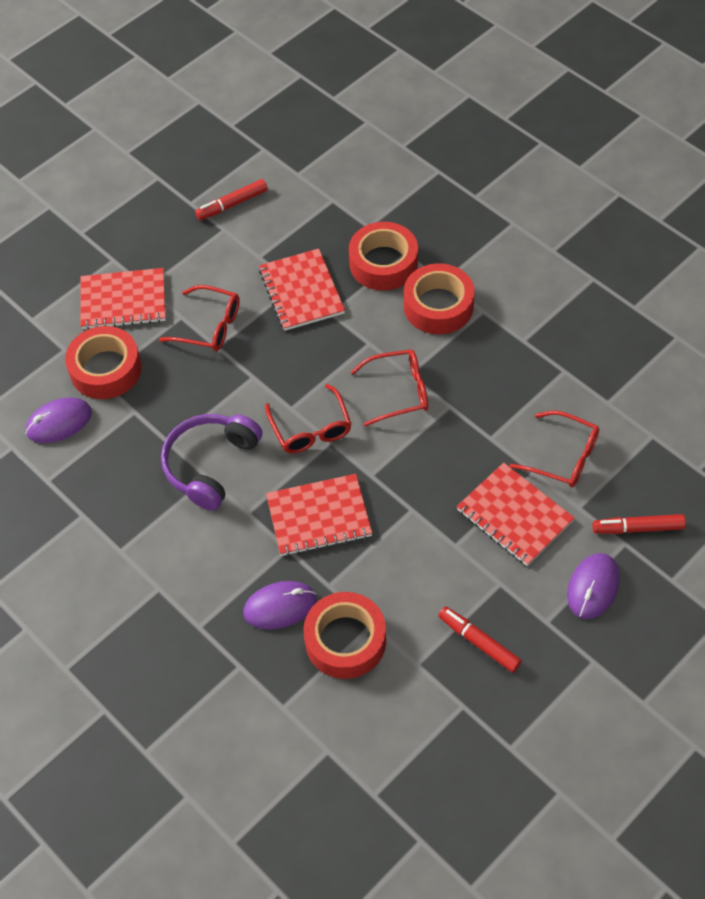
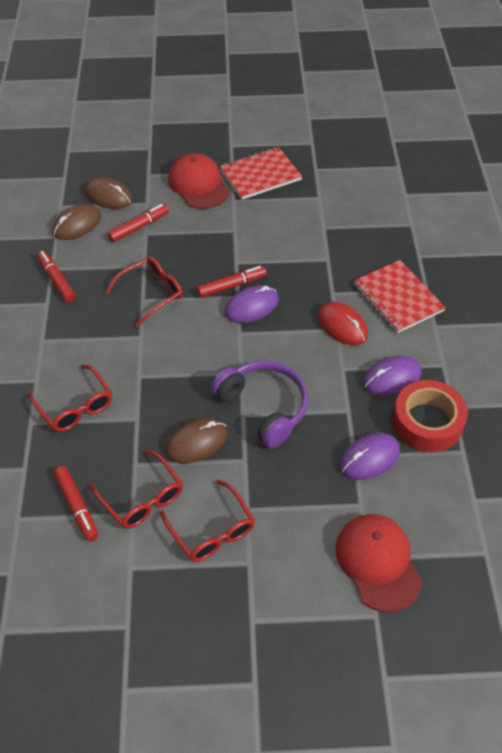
brown mouse: 0 -> 3
red cap: 0 -> 2
red marker: 3 -> 4
red mouse: 0 -> 1
red notebook: 4 -> 2
red tape: 4 -> 1

